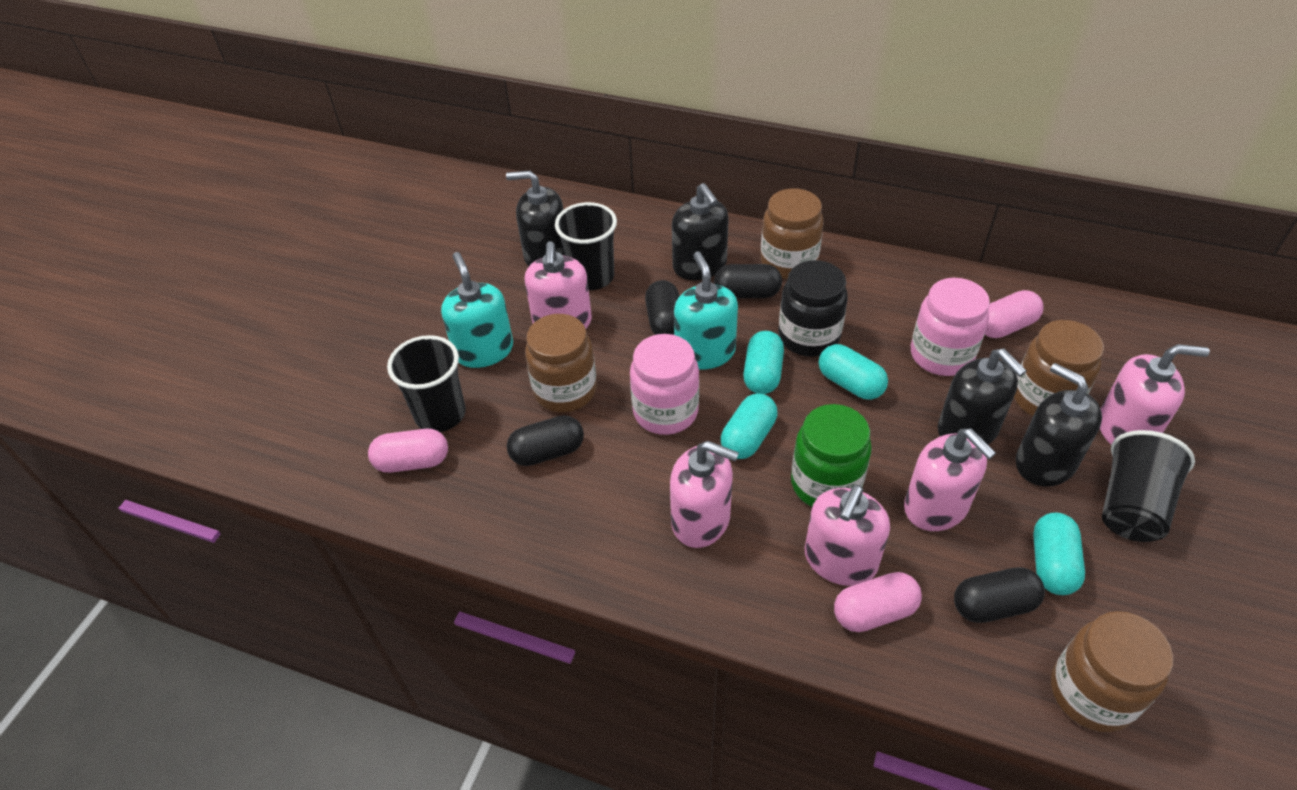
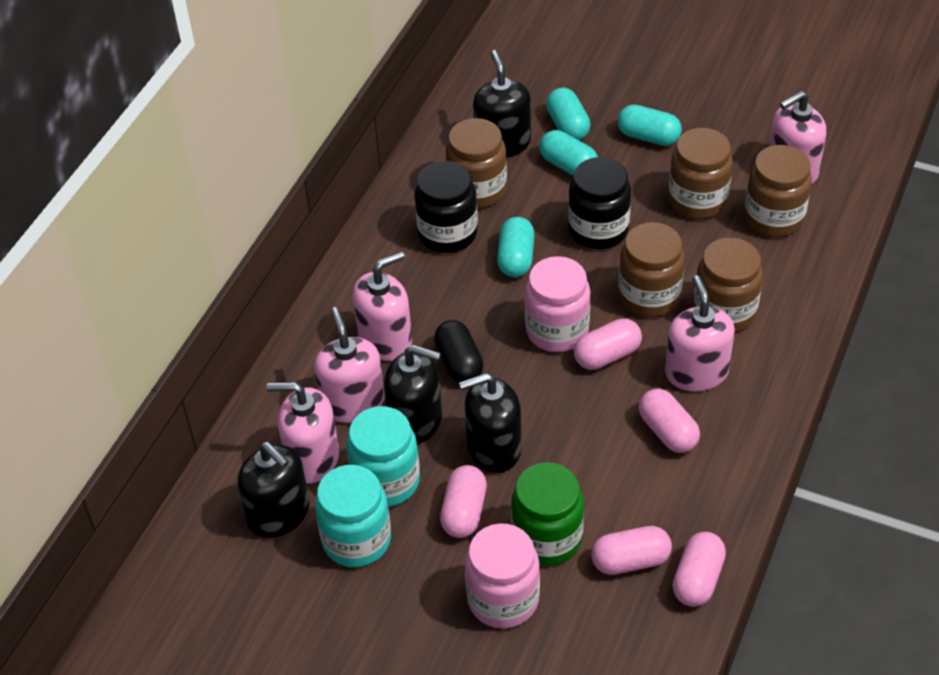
black capsule: 4 -> 1
black cup: 3 -> 0
black jar: 1 -> 2
brown jar: 4 -> 5
pink capsule: 3 -> 5
turquoise jar: 0 -> 2
turquoise soap dispenser: 2 -> 0

